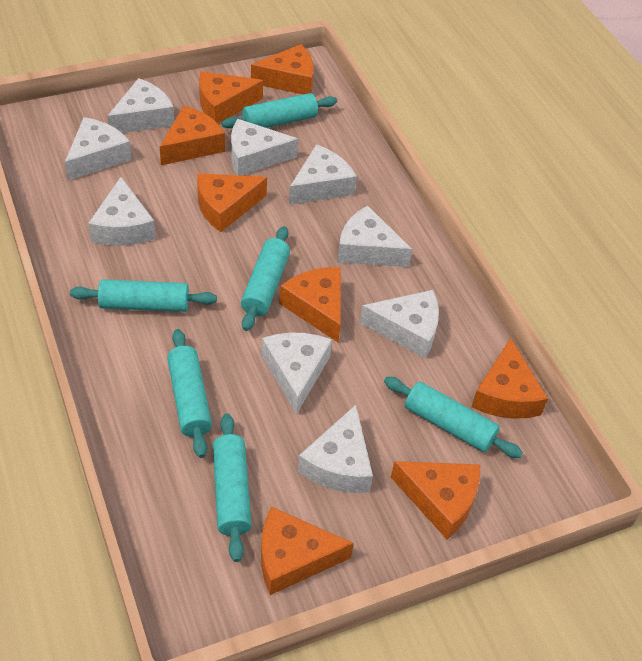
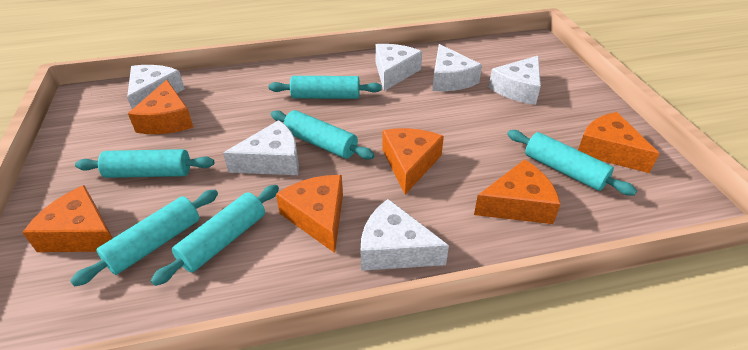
orange cheese: 8 -> 6
white cheese: 9 -> 6

